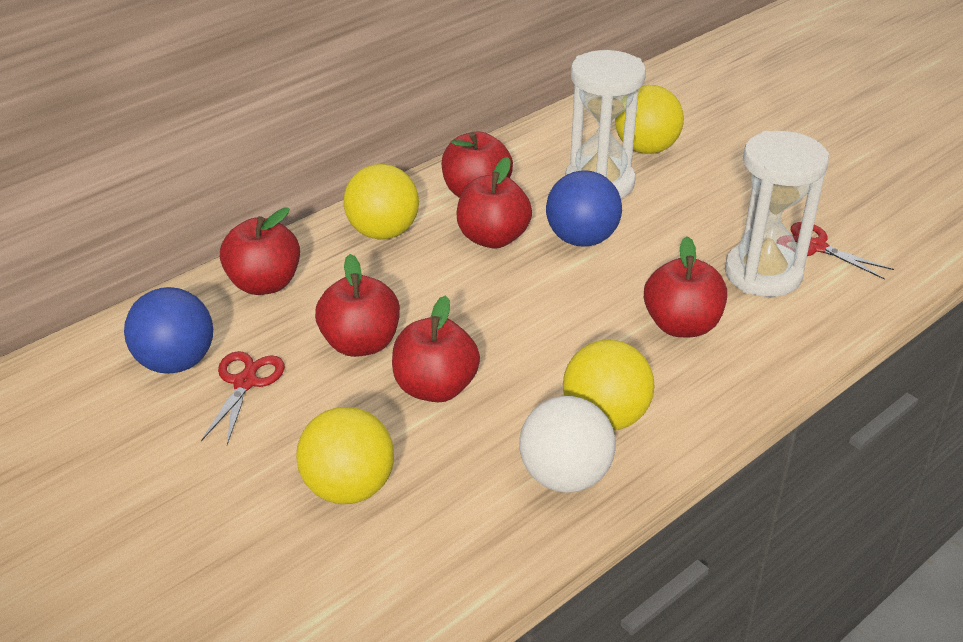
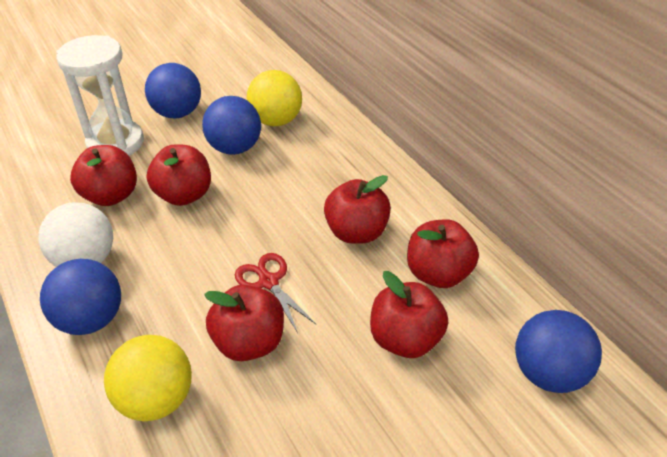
blue ball: 2 -> 4
red scissors: 2 -> 1
white hourglass: 2 -> 1
yellow ball: 4 -> 2

